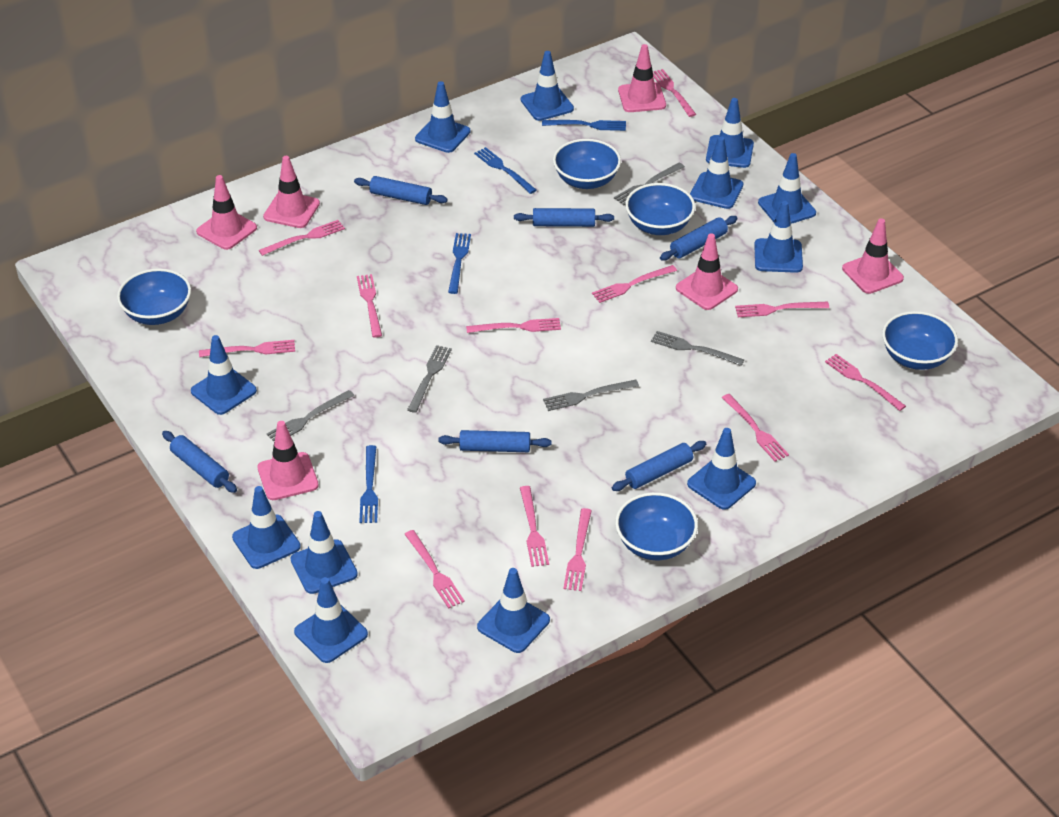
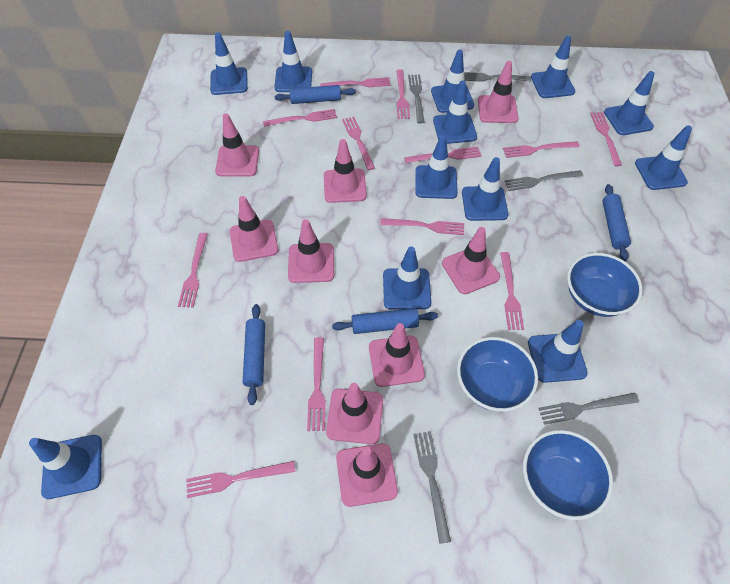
blue bowl: 5 -> 3
blue fork: 4 -> 0
blue rolling pin: 6 -> 4
pink traffic cone: 6 -> 9

